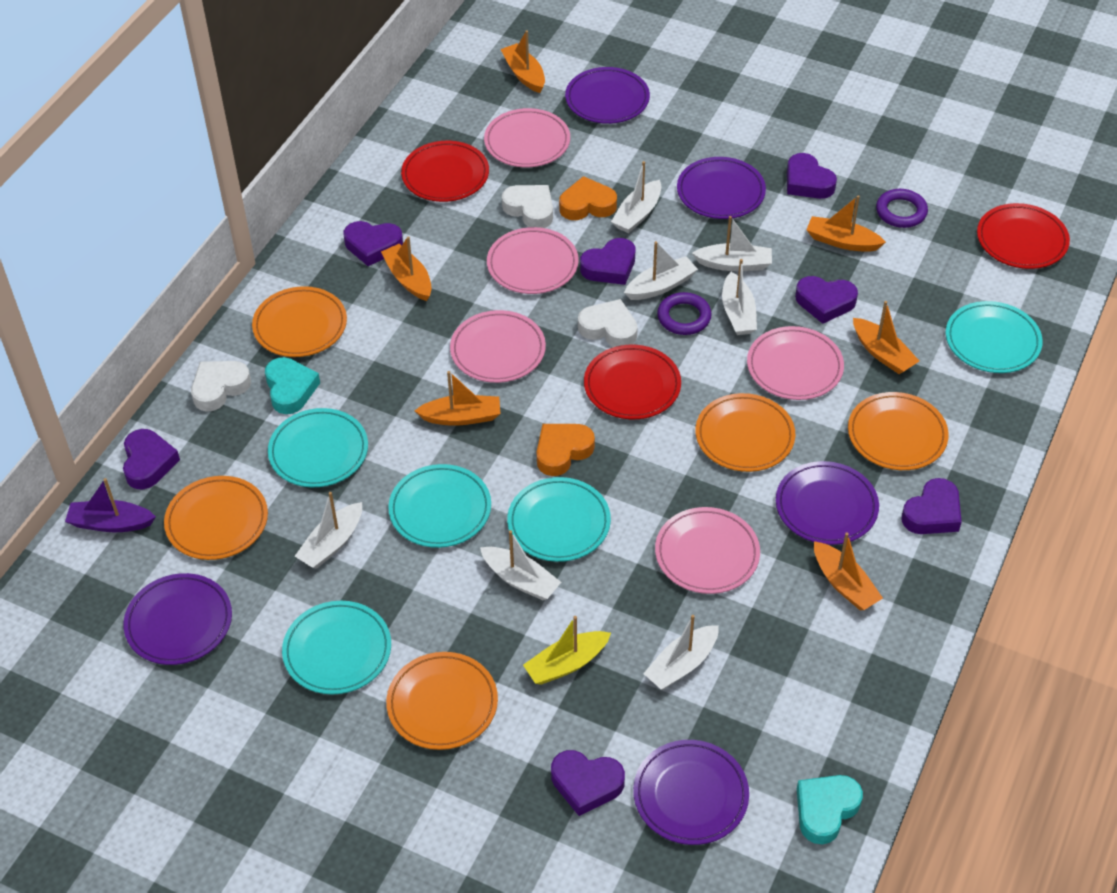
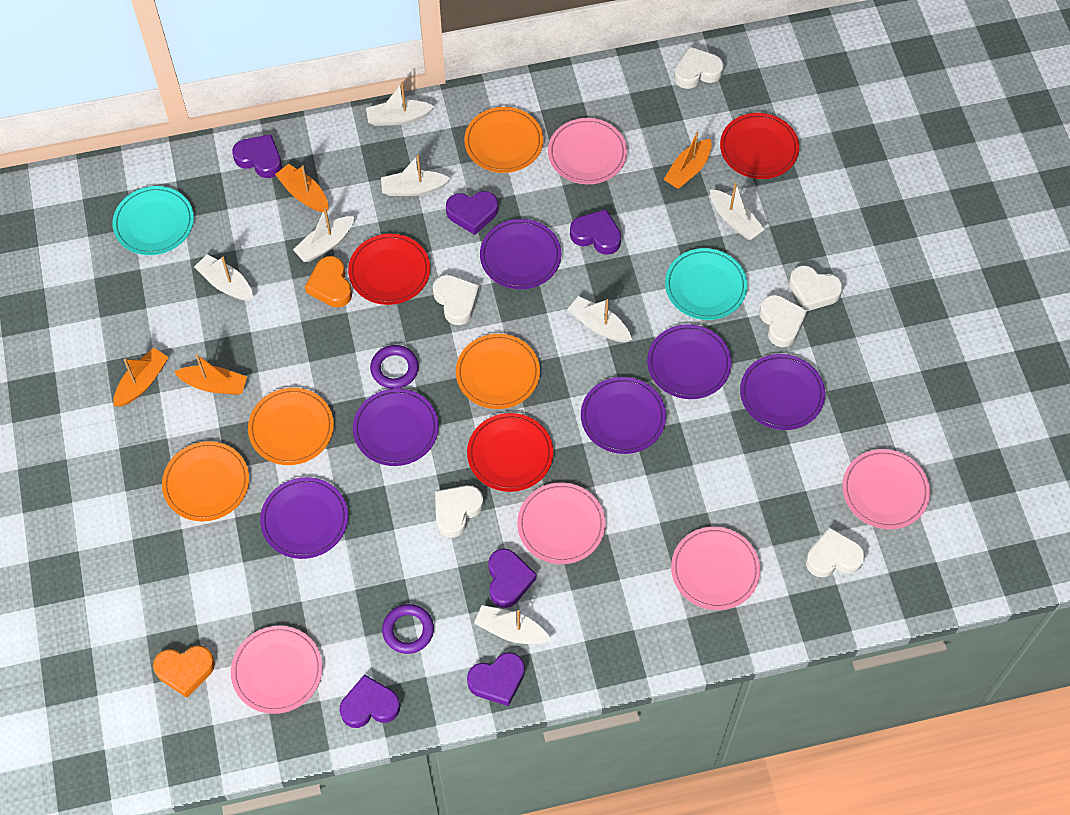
orange boat: 6 -> 4
orange plate: 5 -> 4
purple boat: 1 -> 0
purple heart: 7 -> 6
purple plate: 5 -> 6
turquoise heart: 2 -> 0
turquoise plate: 5 -> 2
white heart: 3 -> 6
yellow boat: 1 -> 0

